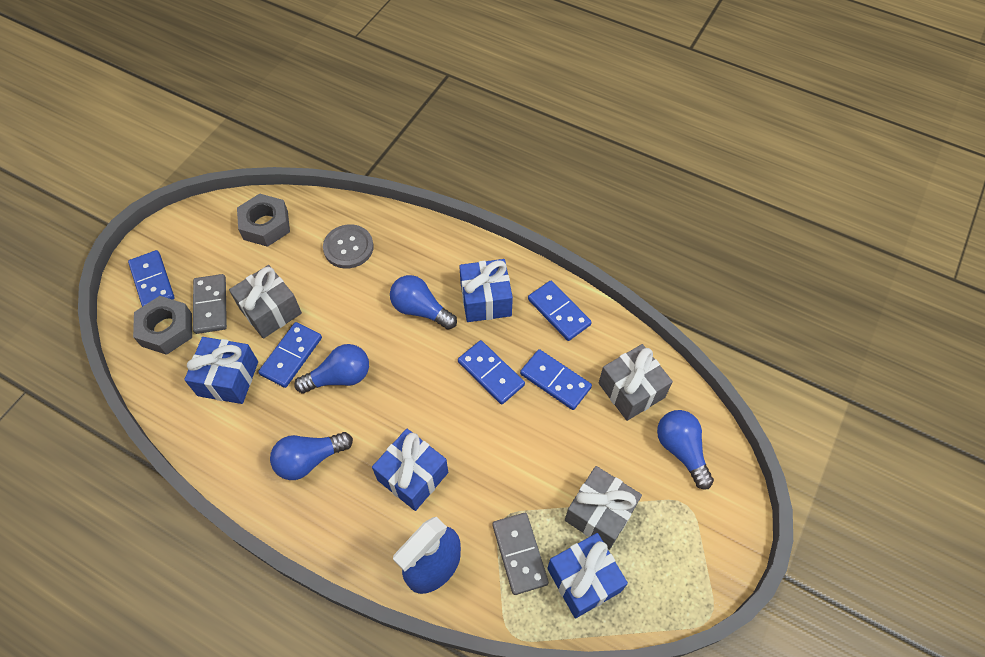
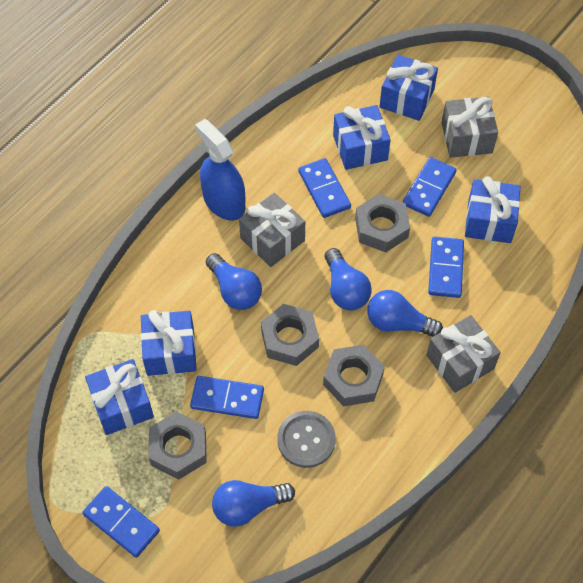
blue gift: 4 -> 5
grey domino: 2 -> 0
grey nut: 2 -> 4

